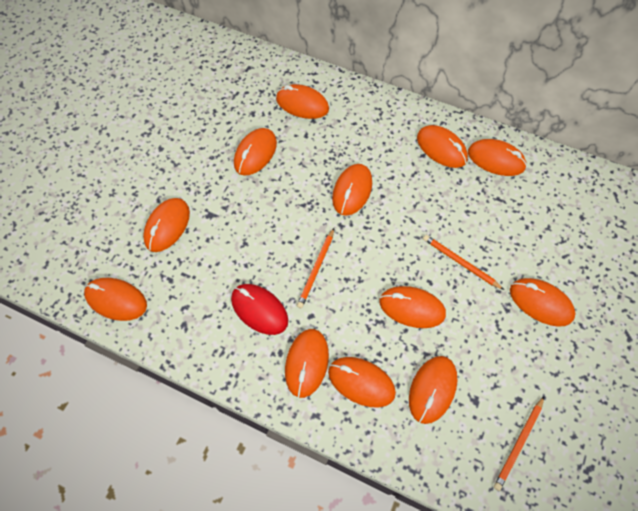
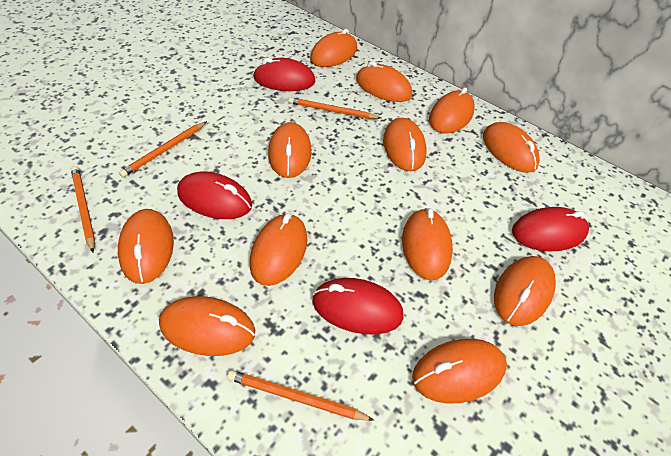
orange pencil: 3 -> 4
red mouse: 1 -> 4

